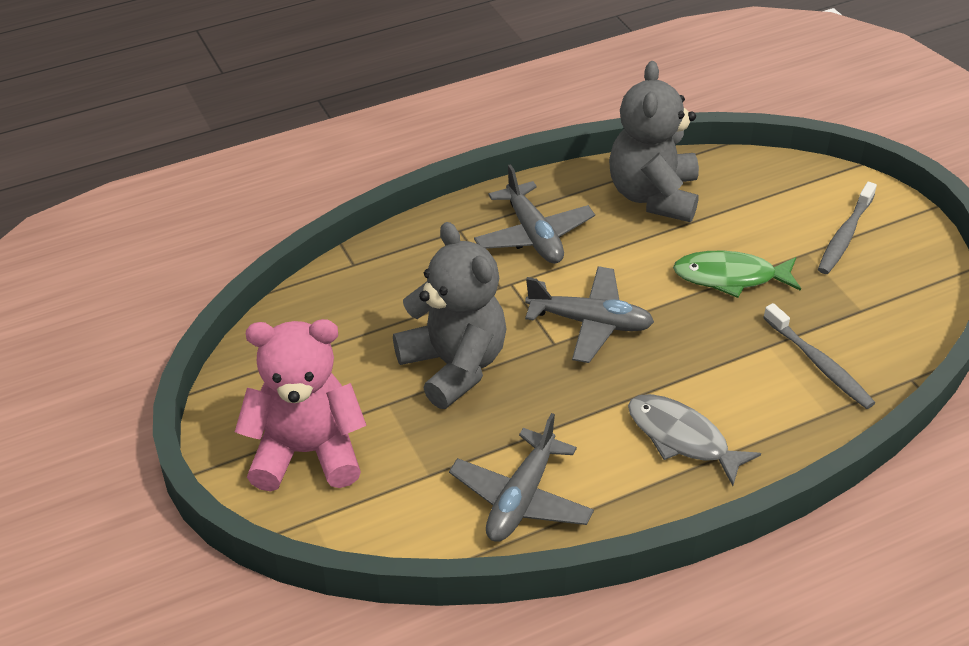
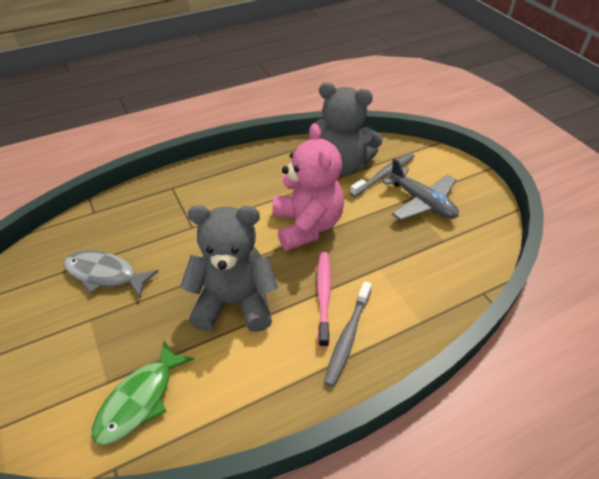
grey plane: 3 -> 1
pink toothbrush: 0 -> 1

